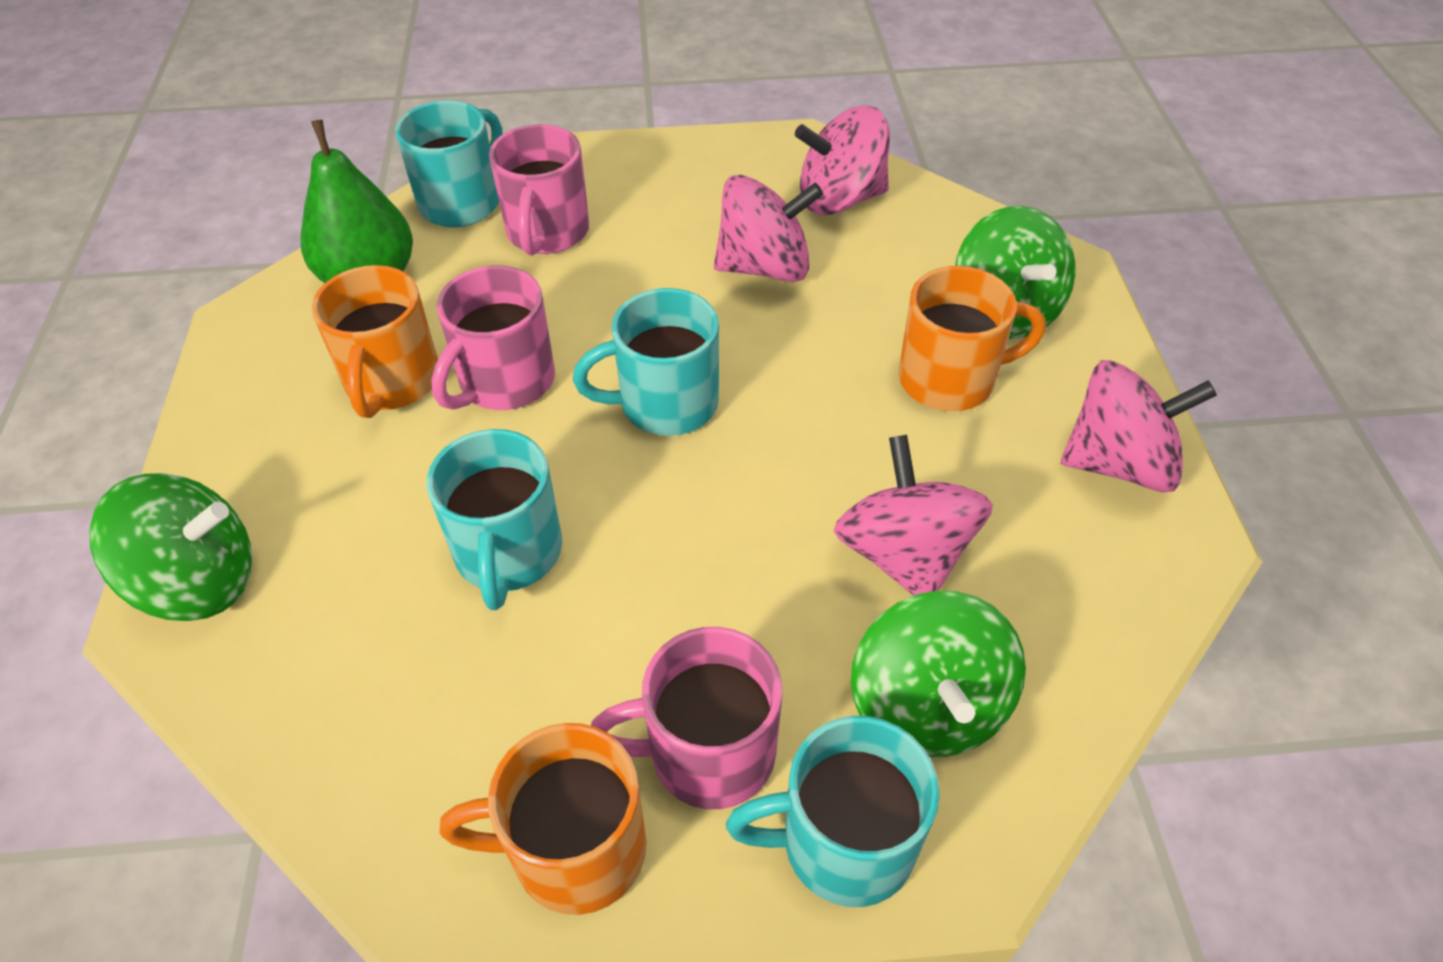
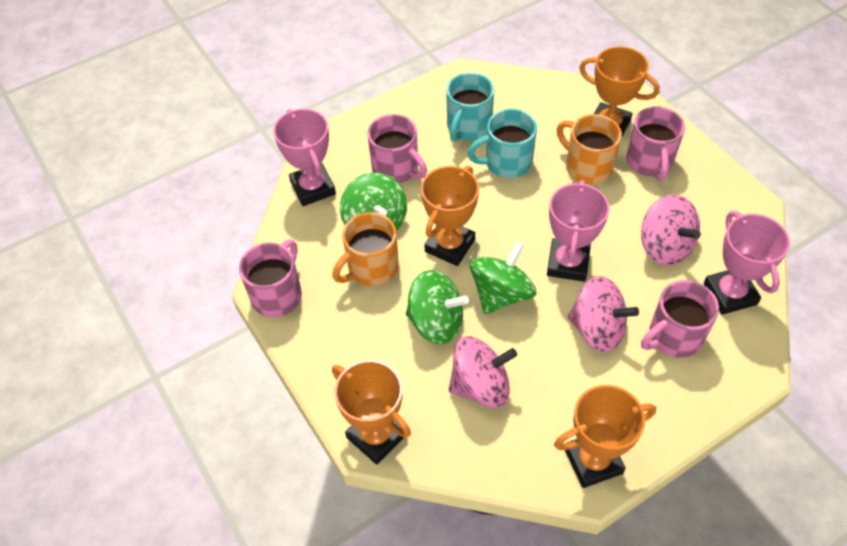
green pear: 1 -> 0
orange mug: 3 -> 2
orange trophy: 0 -> 4
pink mug: 3 -> 4
pink spinning top: 4 -> 3
pink trophy: 0 -> 3
turquoise mug: 4 -> 2

